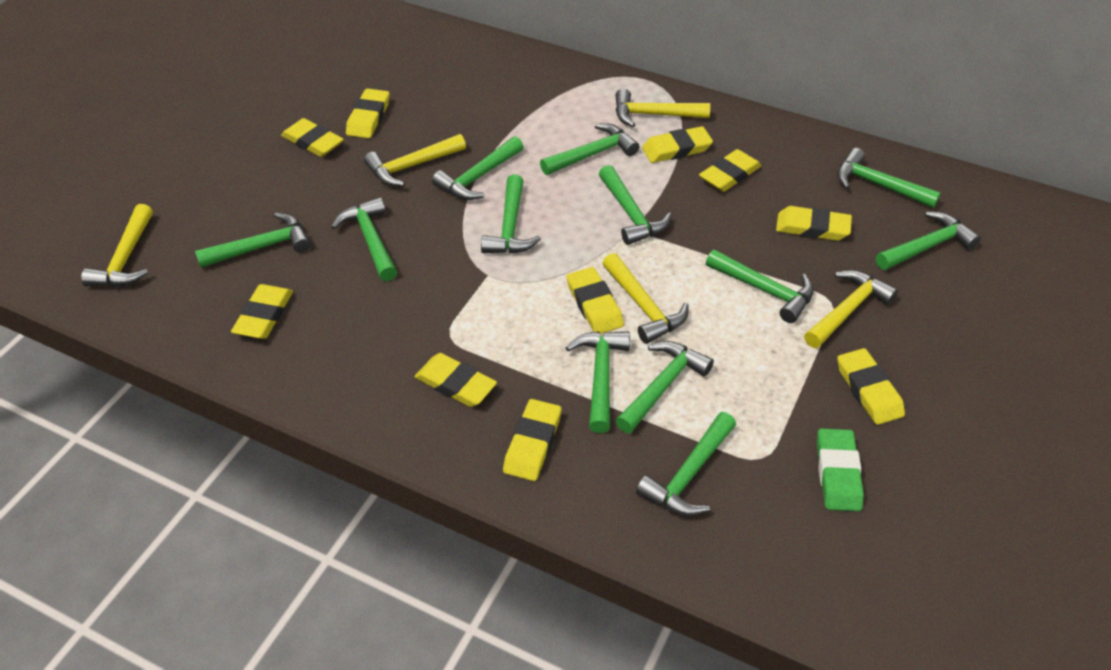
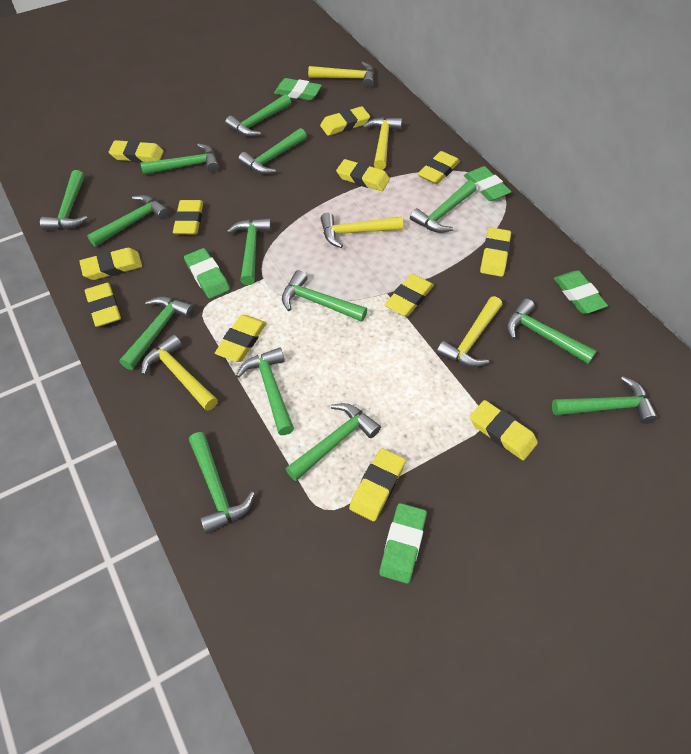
green eraser: 1 -> 5
green hammer: 12 -> 14
yellow eraser: 10 -> 12

